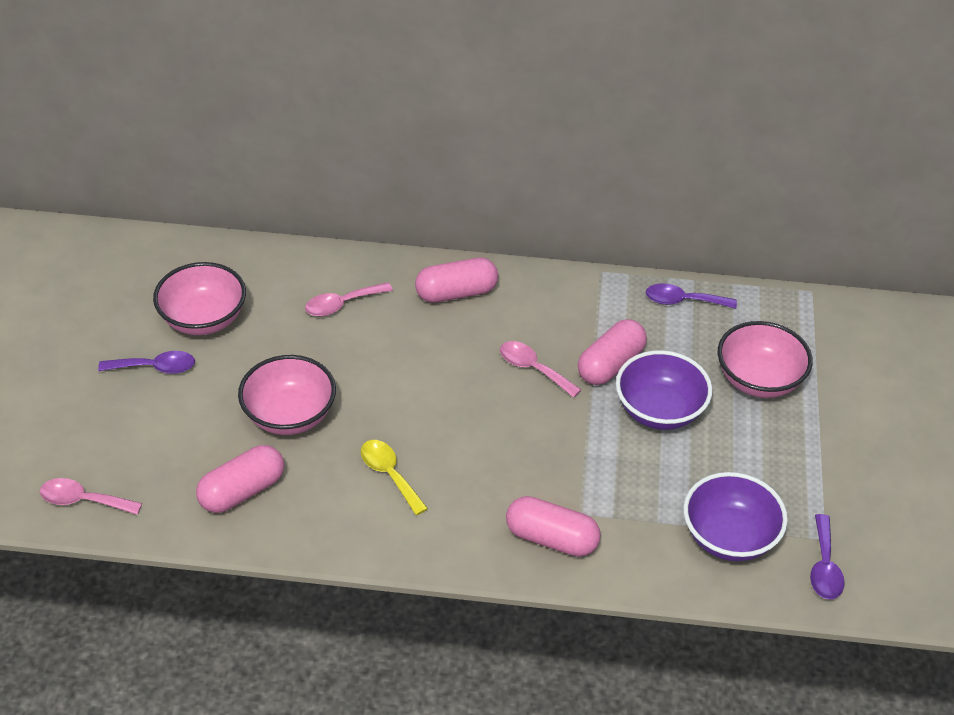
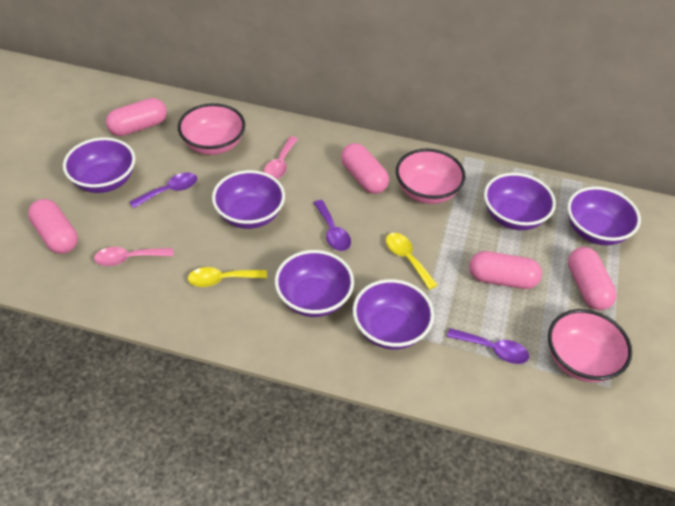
pink capsule: 4 -> 5
pink spoon: 3 -> 2
purple bowl: 2 -> 6
yellow spoon: 1 -> 2

